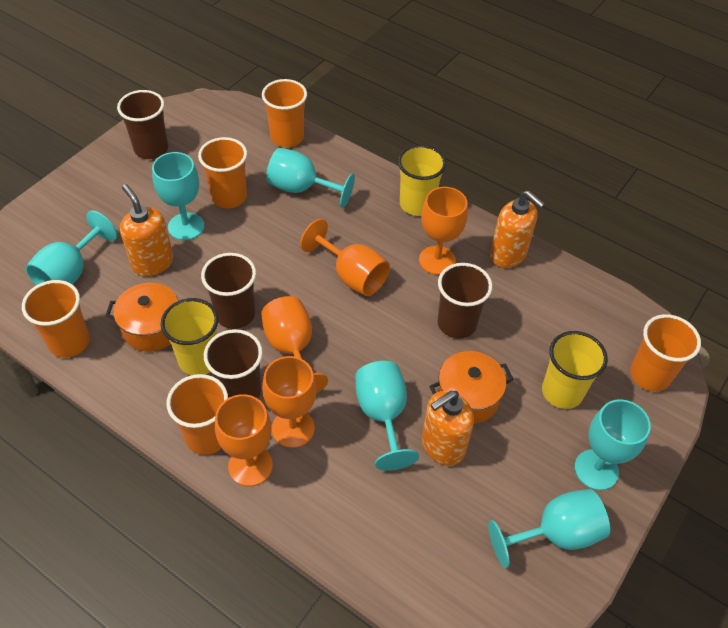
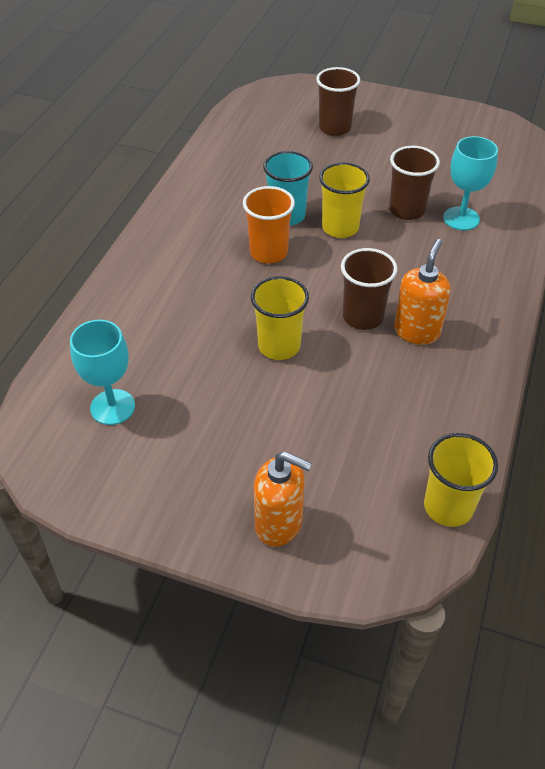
brown cup: 4 -> 3
orange cup: 5 -> 1
orange goblet: 5 -> 0
orange pot: 2 -> 0
orange soap dispenser: 3 -> 2
turquoise cup: 0 -> 1
turquoise goblet: 6 -> 2

